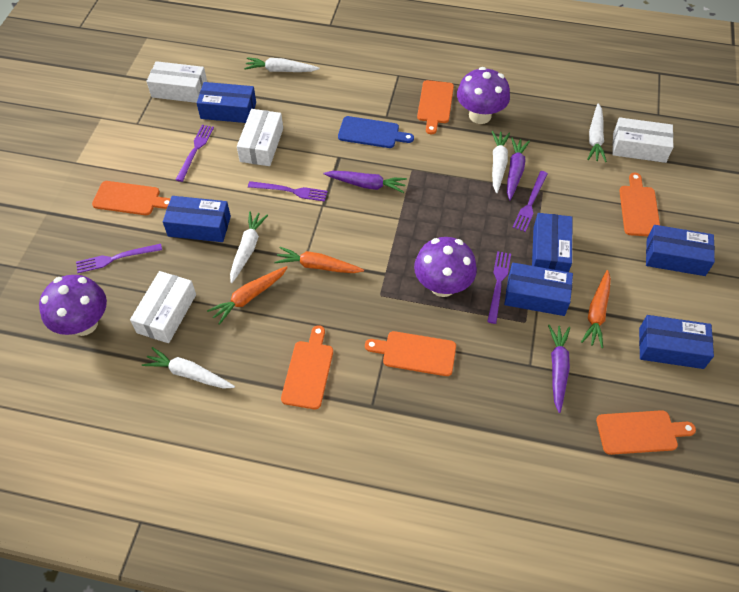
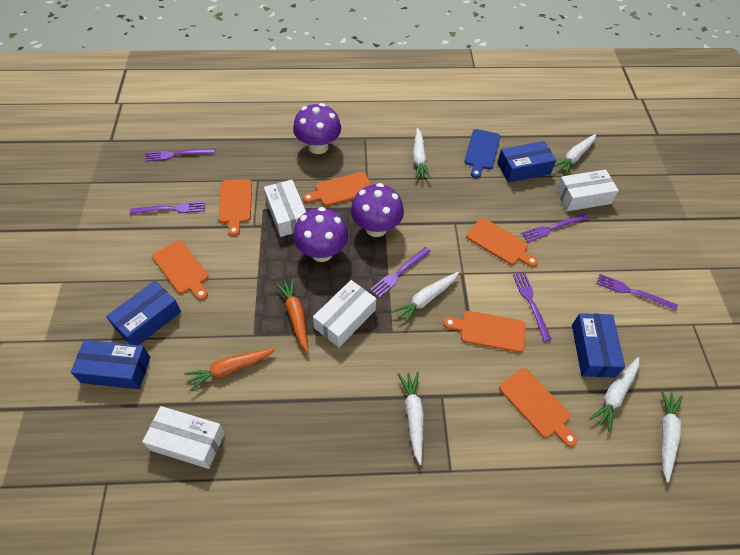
blue box: 6 -> 4
orange carrot: 3 -> 2
purple carrot: 3 -> 0
purple fork: 5 -> 6
white carrot: 5 -> 6

